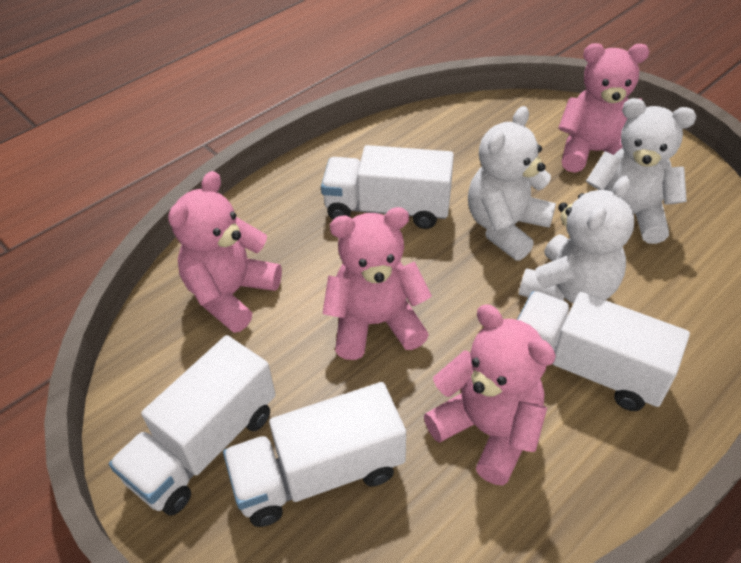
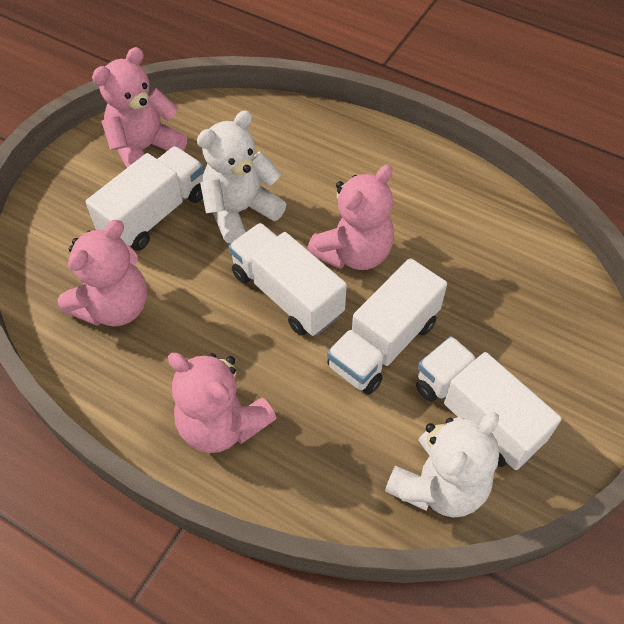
white teddy bear: 3 -> 2

